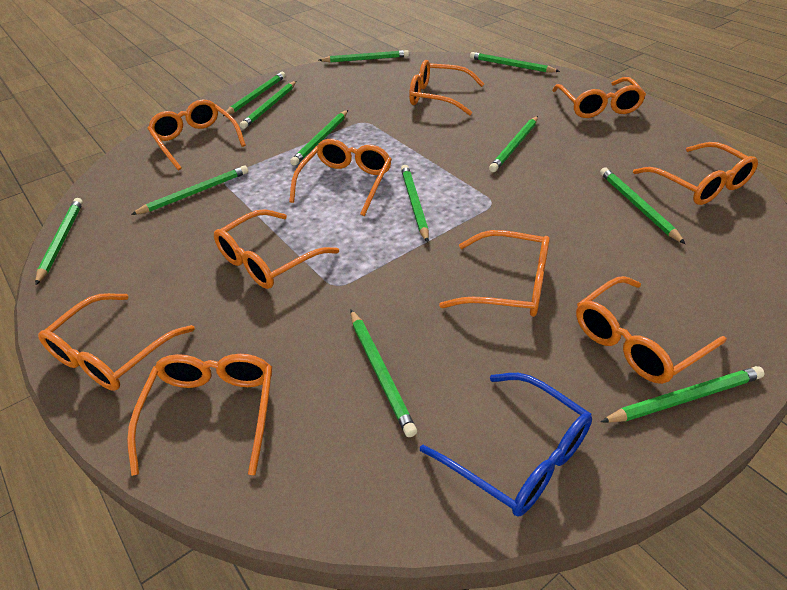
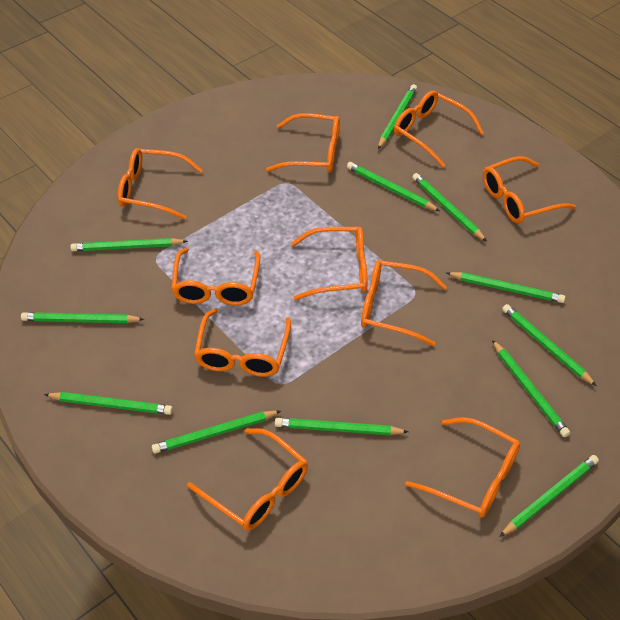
blue glasses: 1 -> 0

